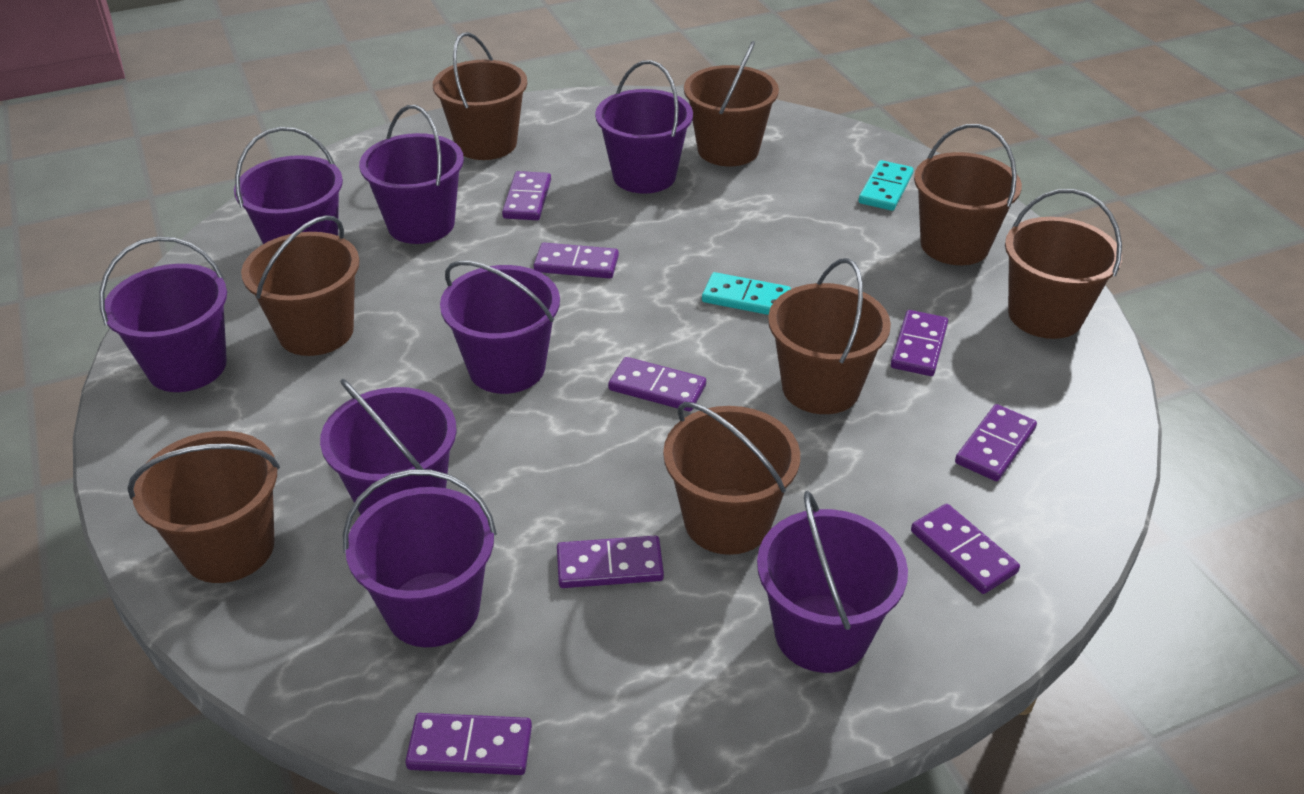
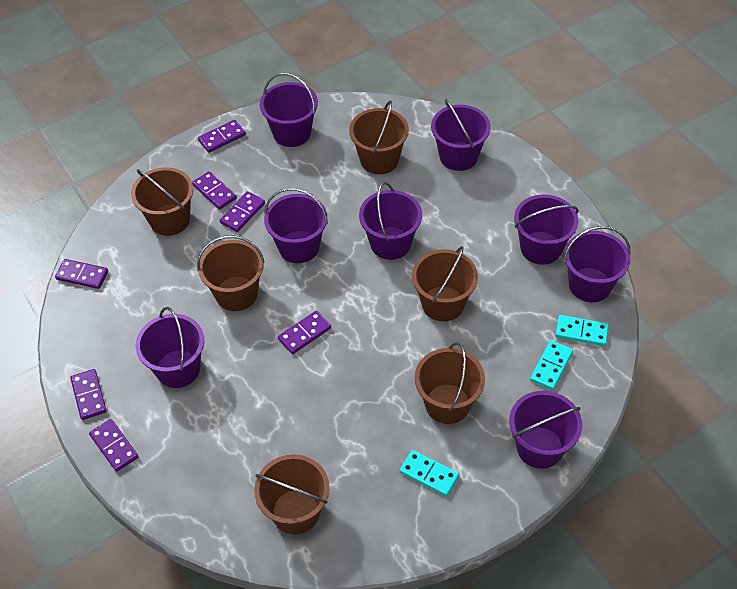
brown bucket: 8 -> 6
purple domino: 8 -> 7
turquoise domino: 2 -> 3

